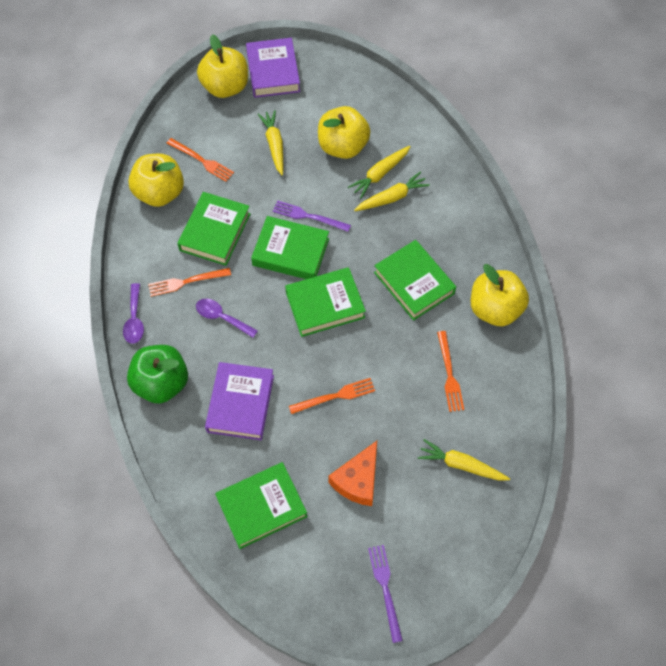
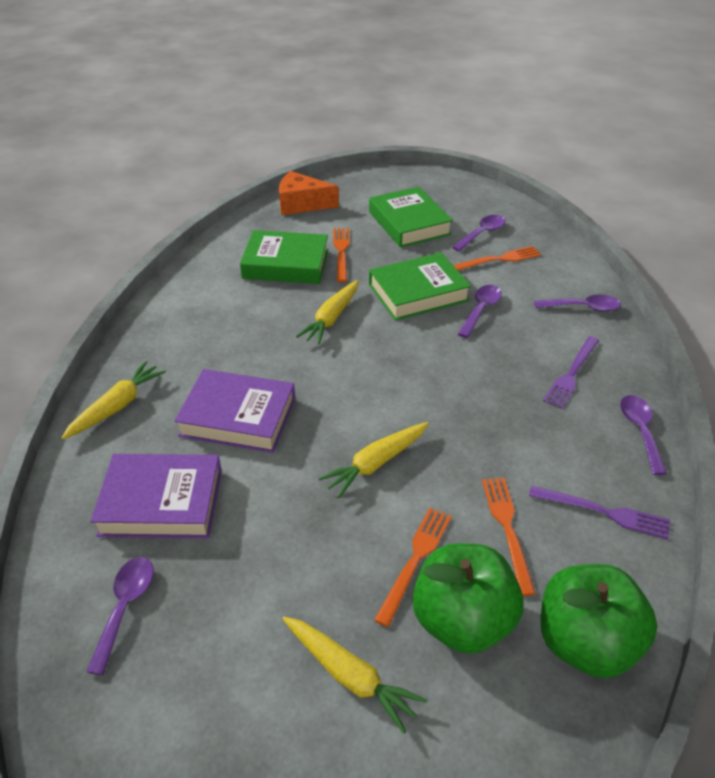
green apple: 1 -> 2
green book: 5 -> 3
purple spoon: 2 -> 5
yellow apple: 4 -> 0

